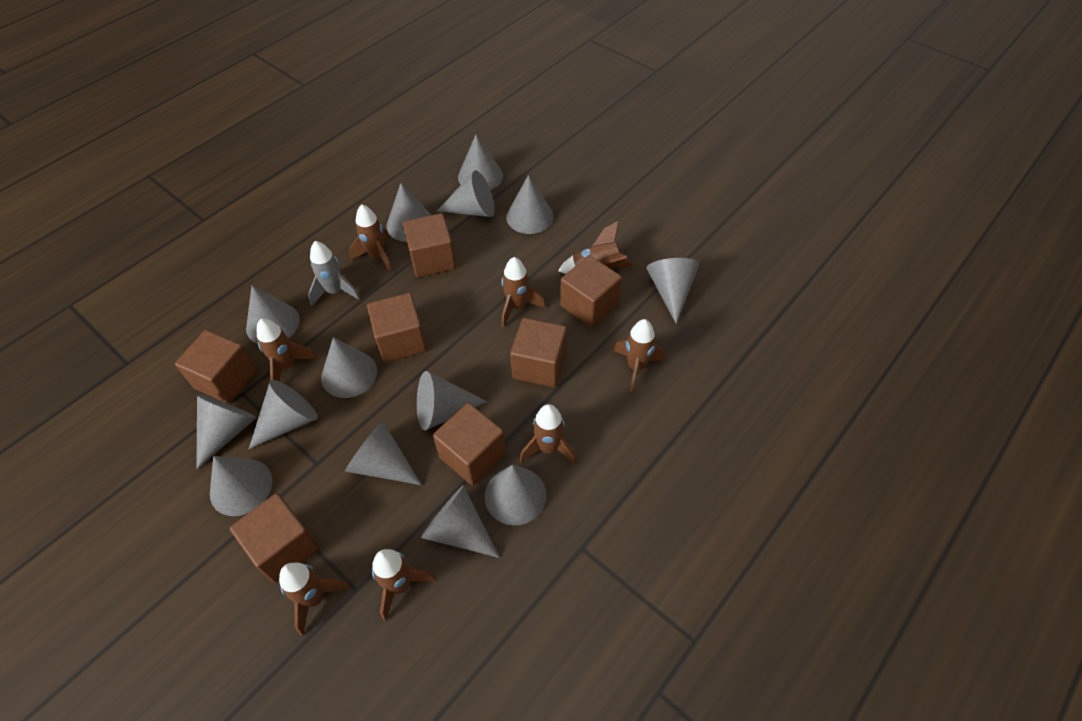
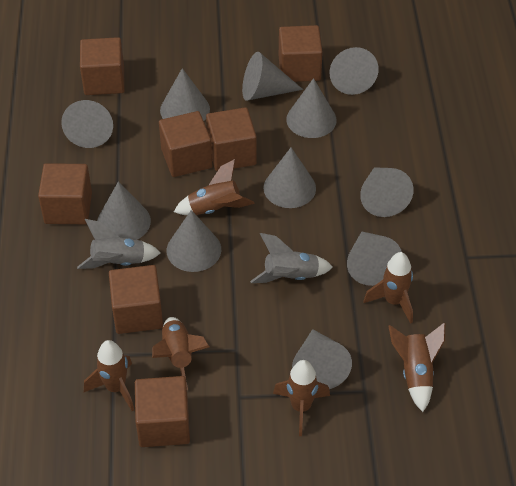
brown rocket: 8 -> 6
grey cone: 14 -> 11
grey rocket: 1 -> 2

